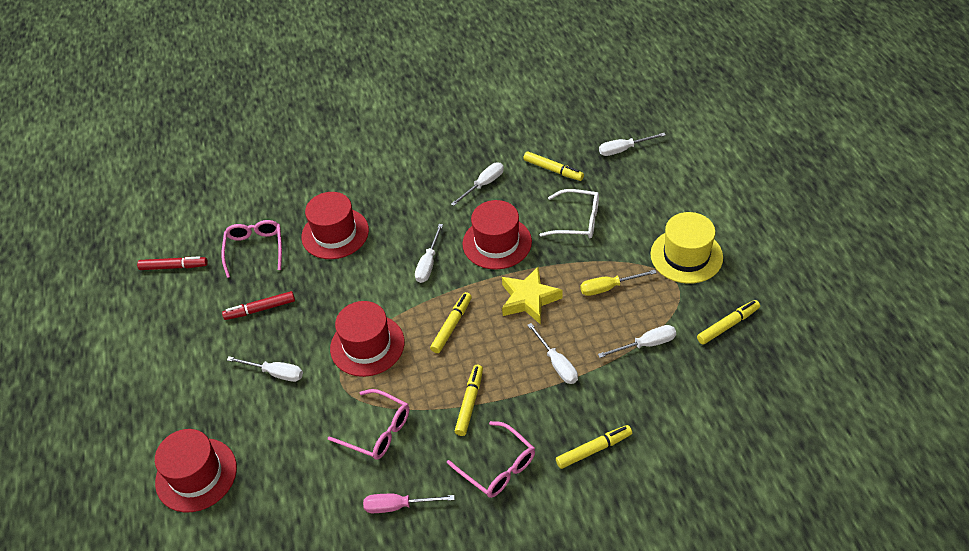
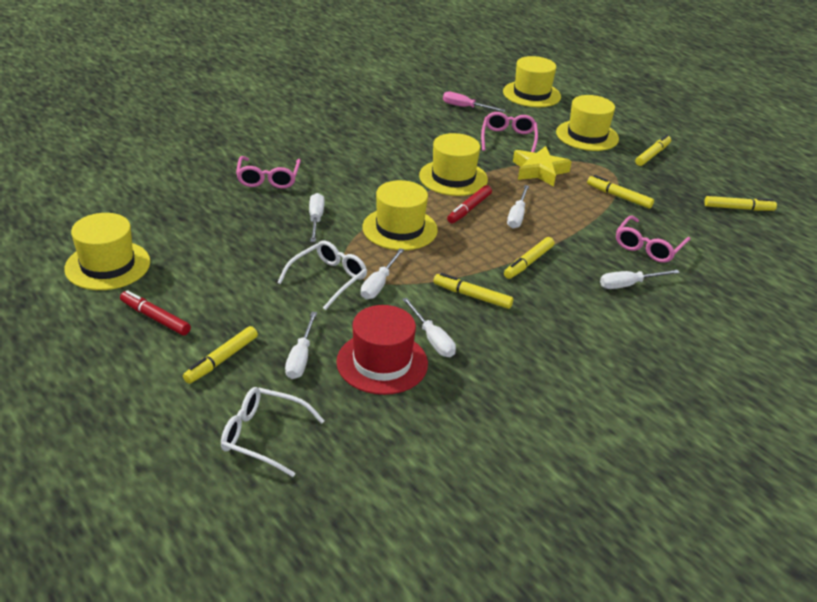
red hat: 4 -> 1
white glasses: 1 -> 2
yellow hat: 1 -> 5
yellow marker: 5 -> 6
yellow screwdriver: 1 -> 0

